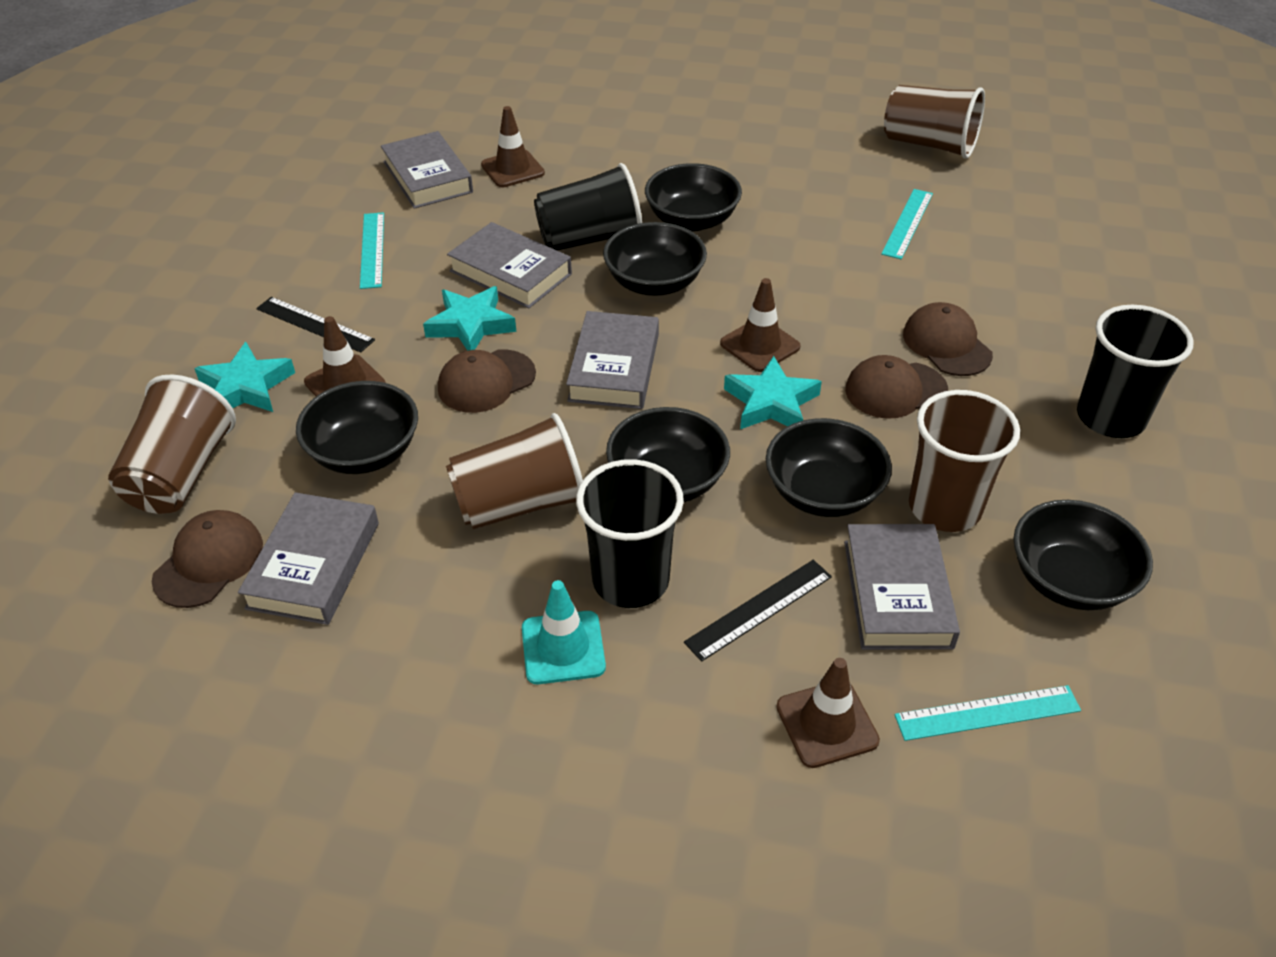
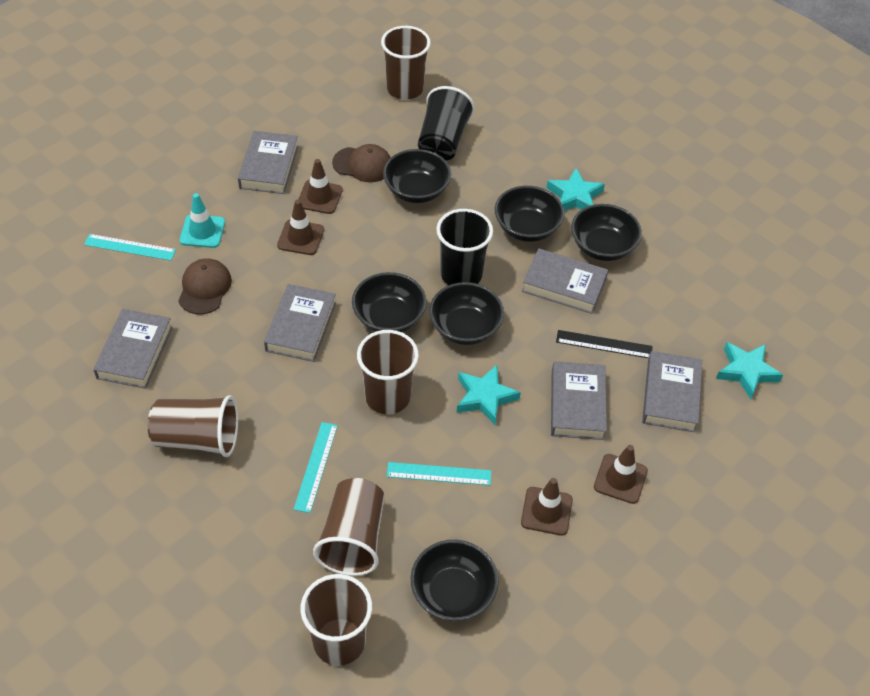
black cup: 3 -> 2
black ruler: 2 -> 1
brown cap: 4 -> 2
brown cup: 4 -> 5
grey book: 5 -> 6

